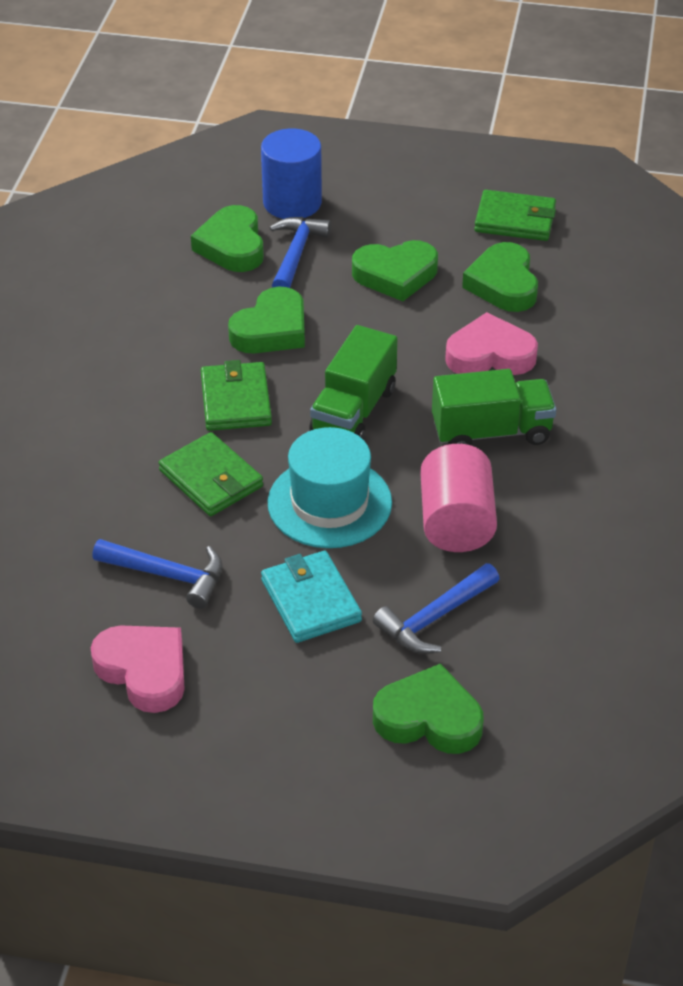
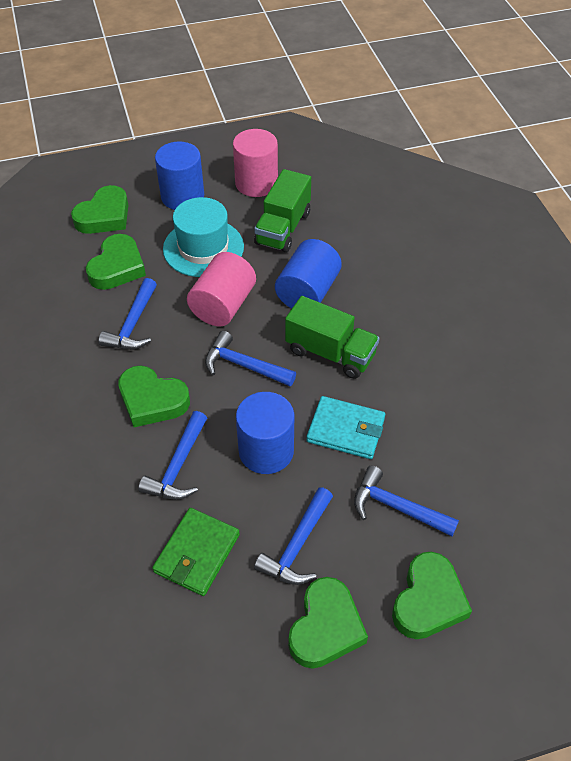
blue cylinder: 1 -> 3
blue hammer: 3 -> 5
green wallet: 3 -> 1
pink cylinder: 1 -> 2
pink heart: 2 -> 0

